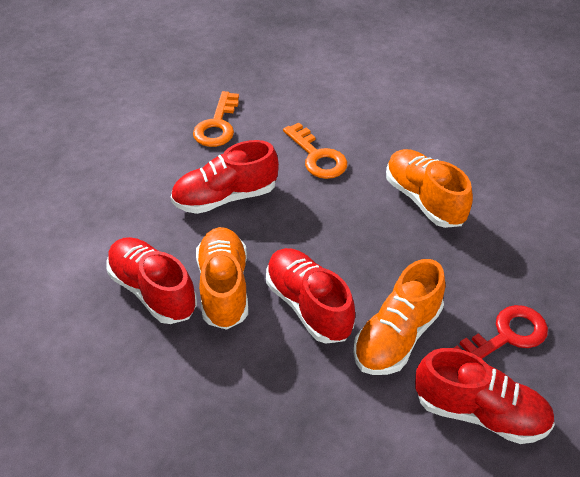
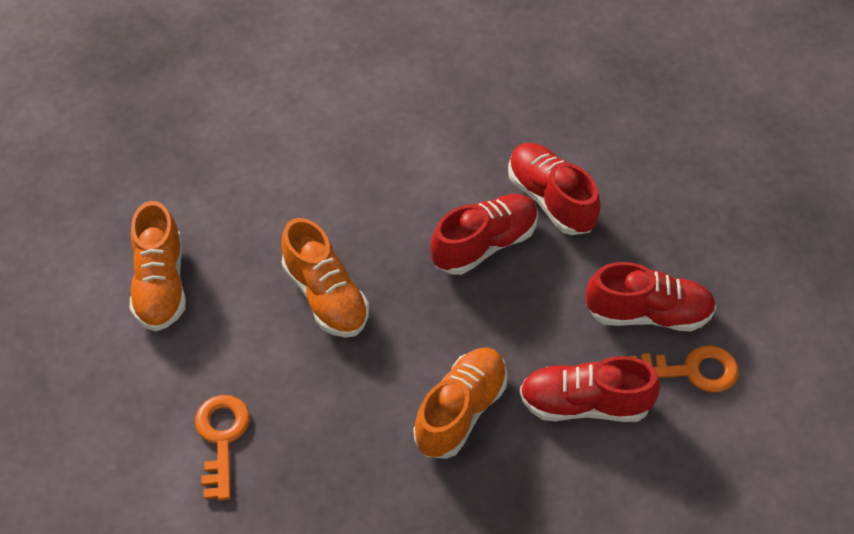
red key: 1 -> 0

